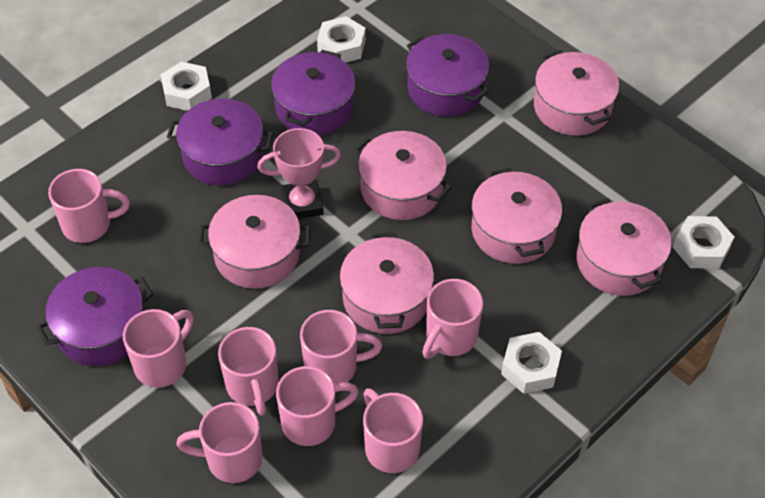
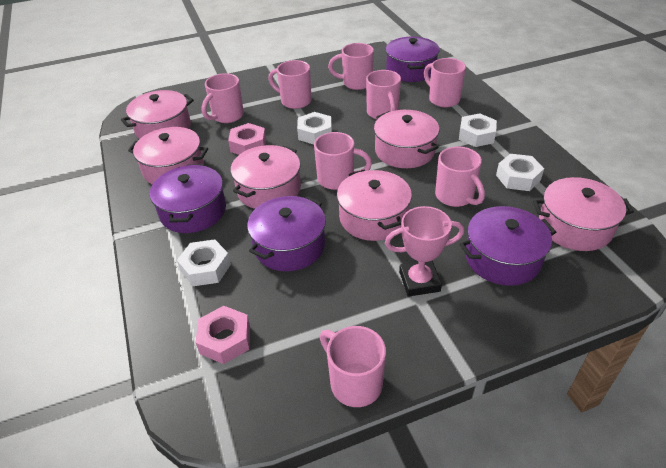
pink nut: 0 -> 2

